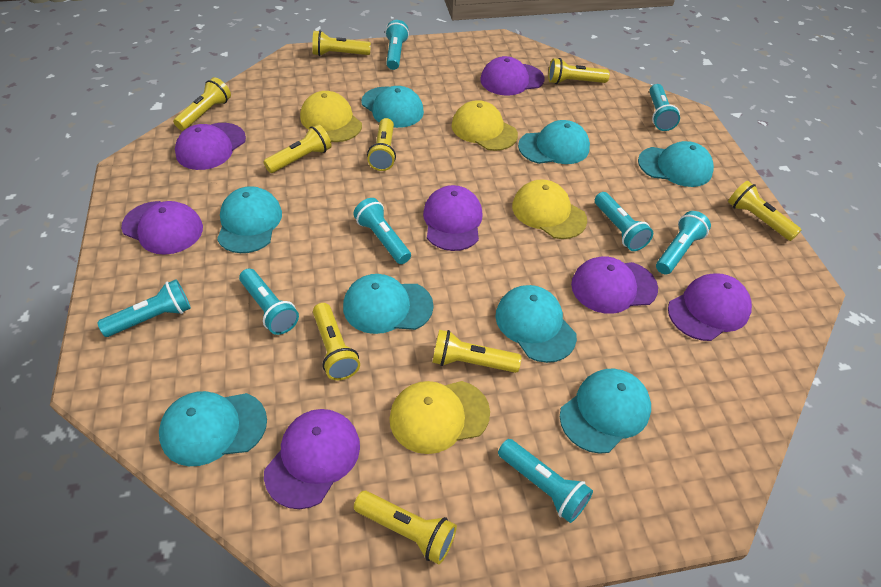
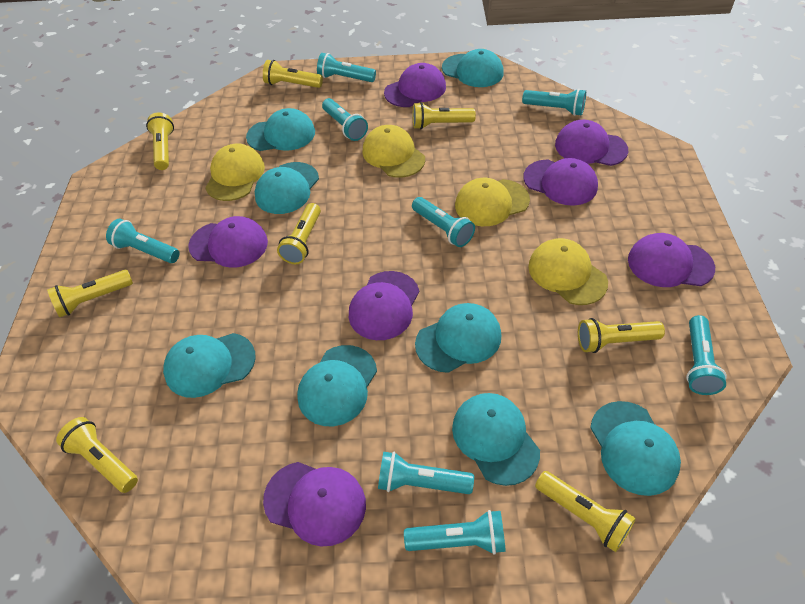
yellow flashlight: 9 -> 8

